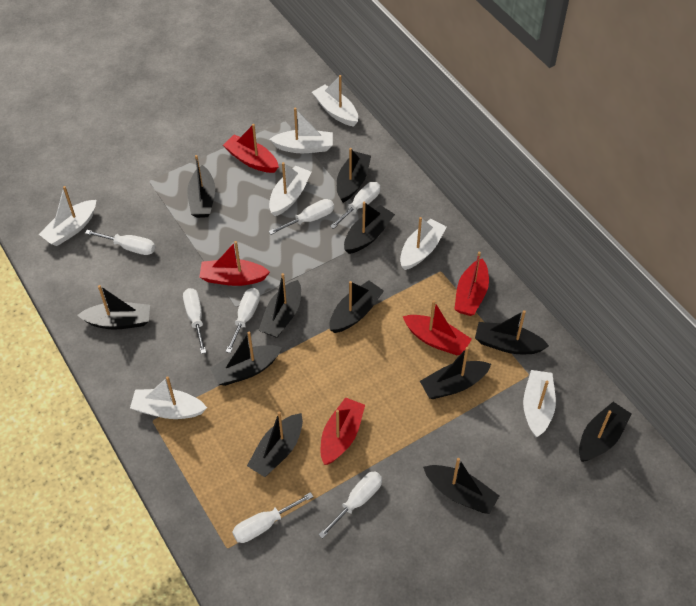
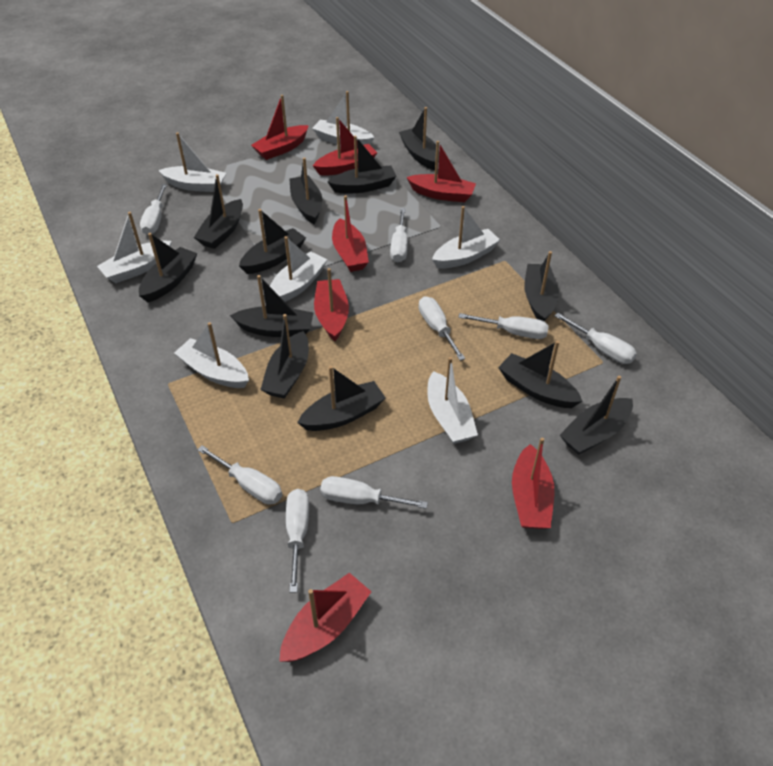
red boat: 5 -> 7
white screwdriver: 7 -> 8

